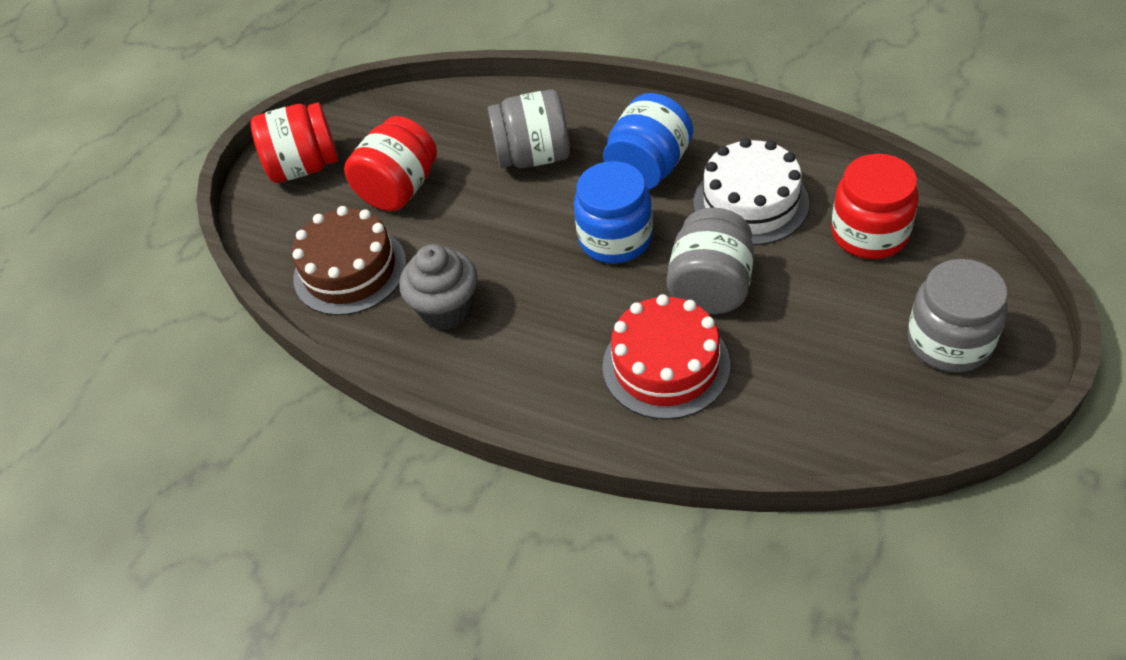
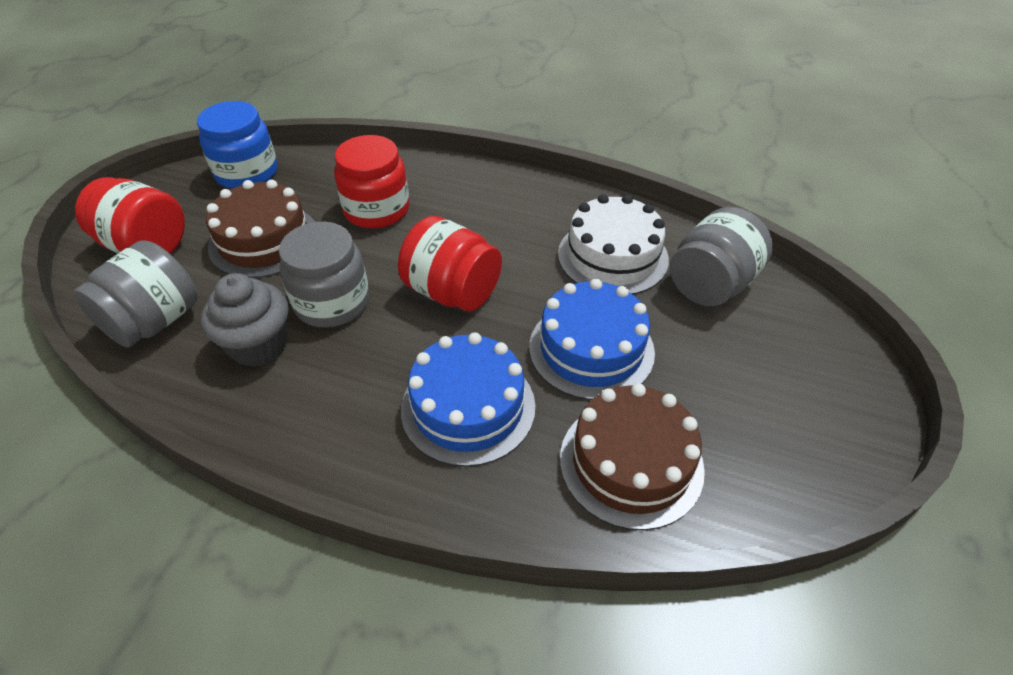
blue cake: 0 -> 2
blue jar: 2 -> 1
brown cake: 1 -> 2
red cake: 1 -> 0

